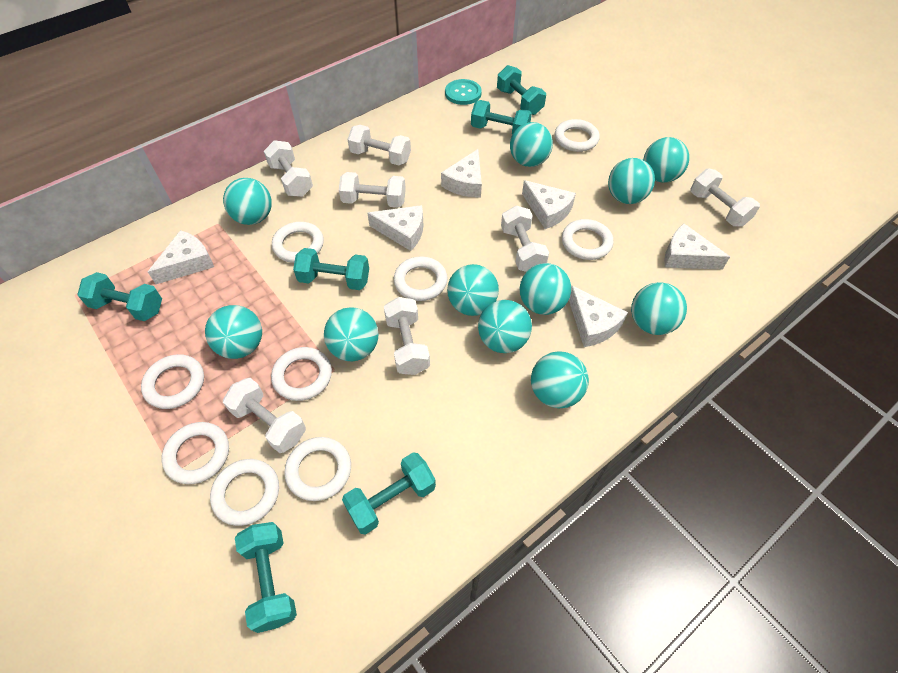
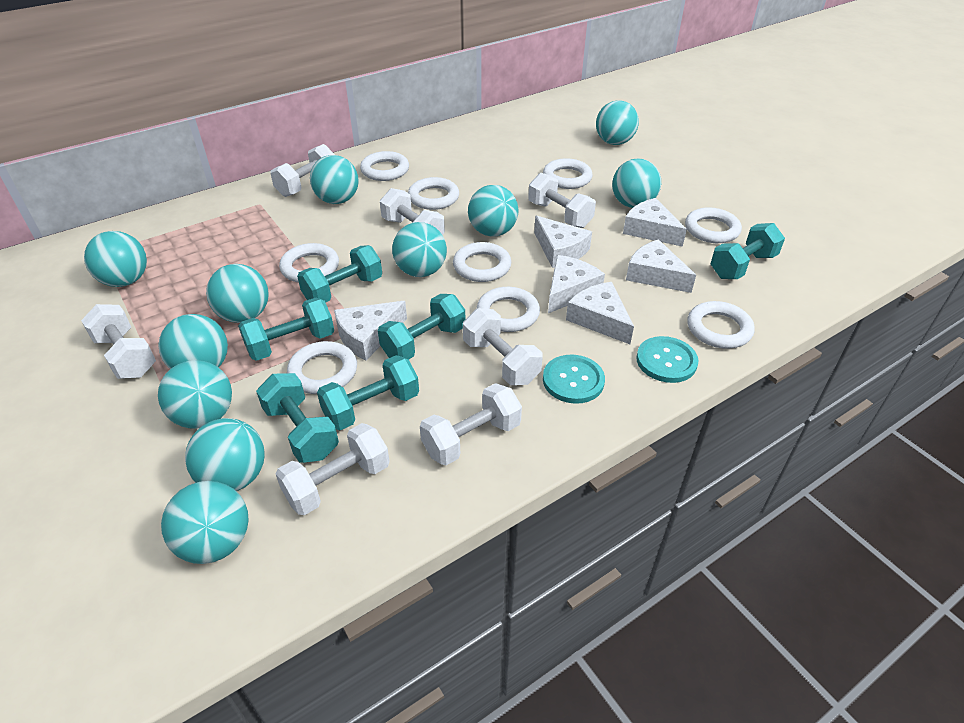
turquoise button: 1 -> 2

